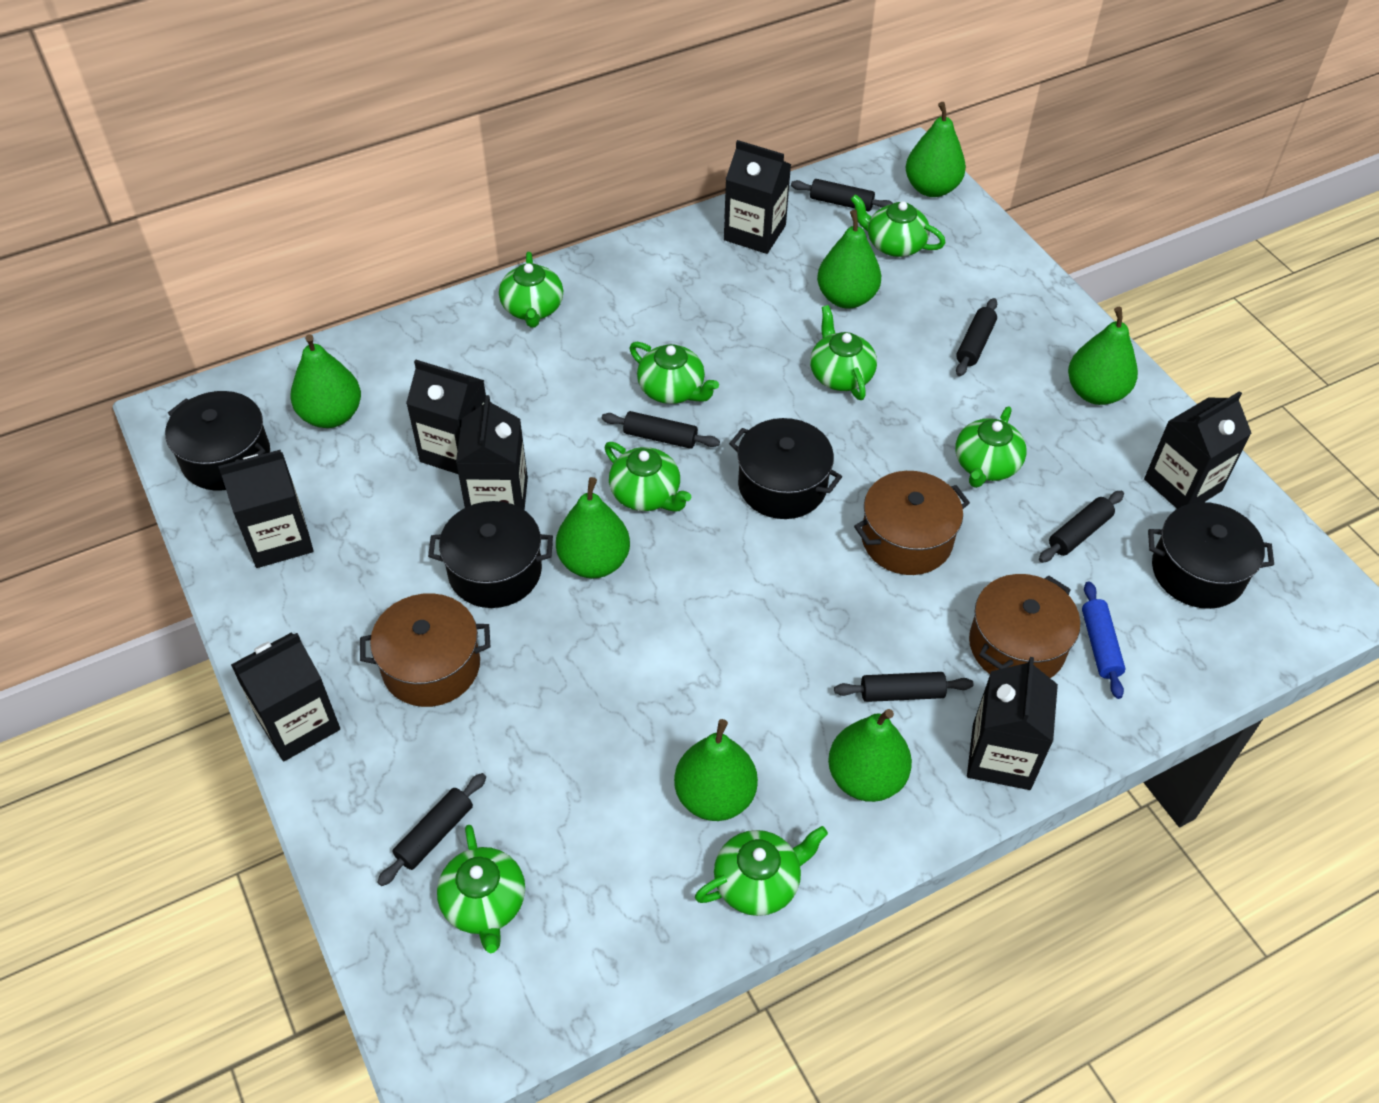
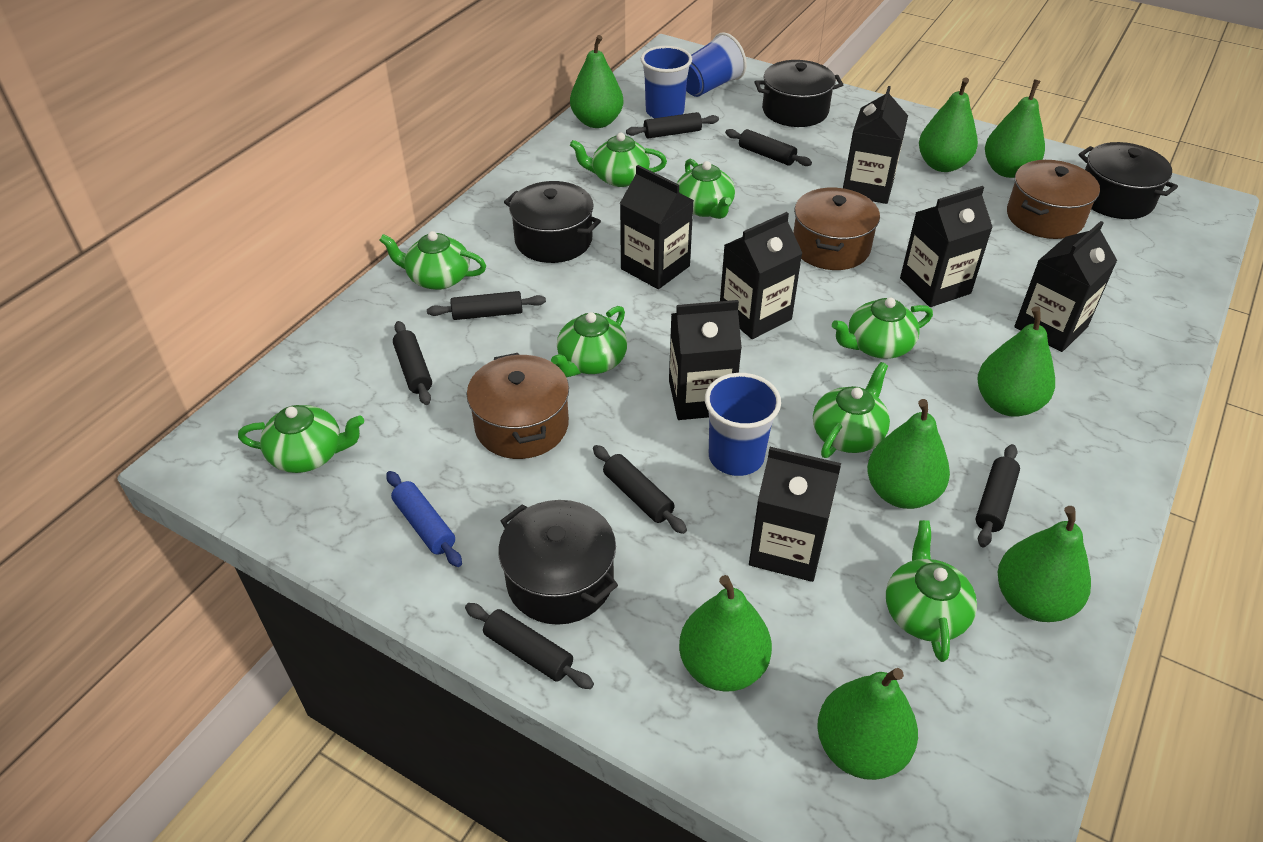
black rolling pin: 6 -> 7
blue cup: 0 -> 3
green pear: 7 -> 8

